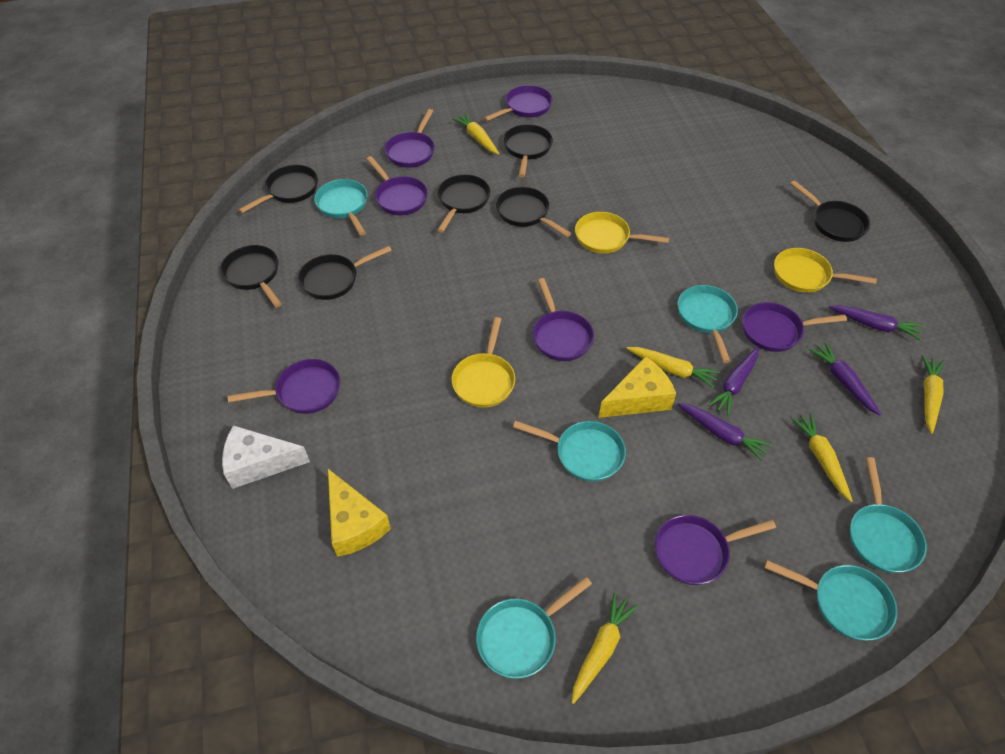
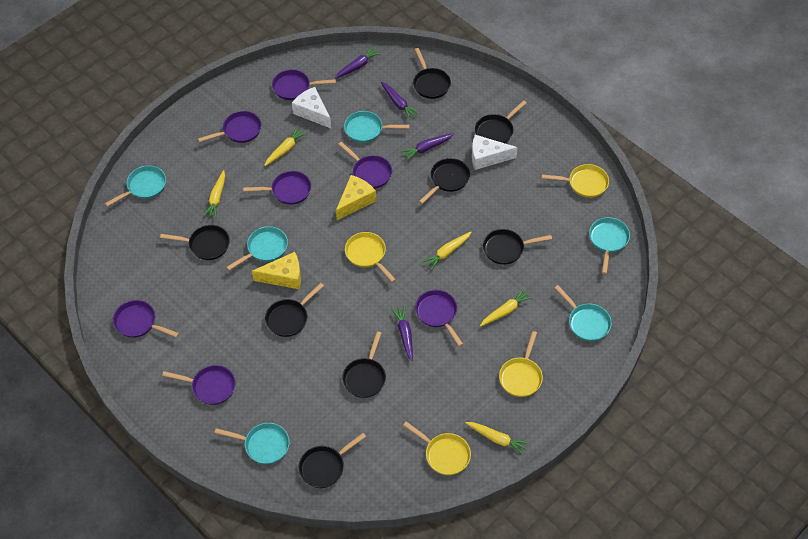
black pan: 7 -> 8
white cheese: 1 -> 2
yellow pan: 3 -> 4

